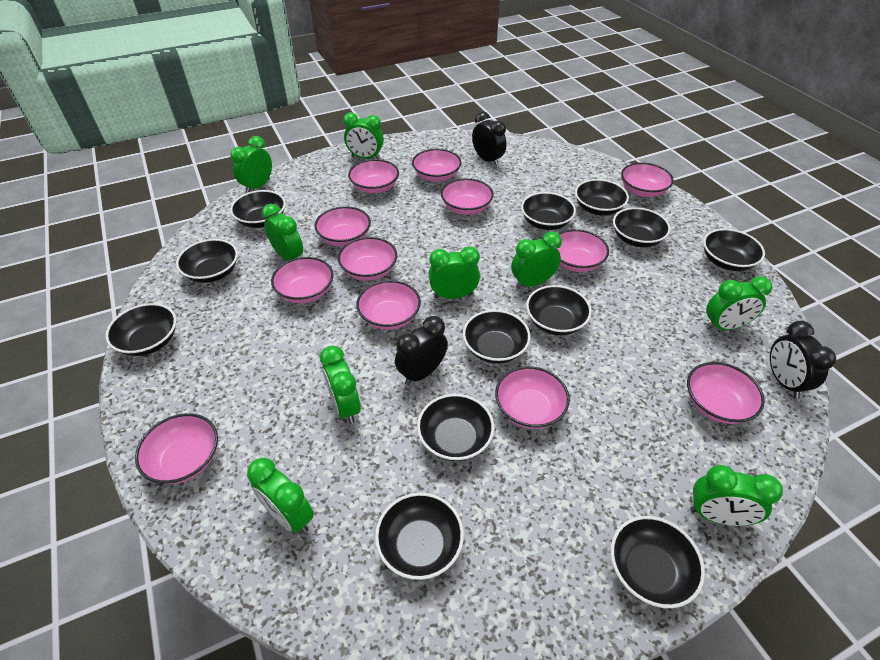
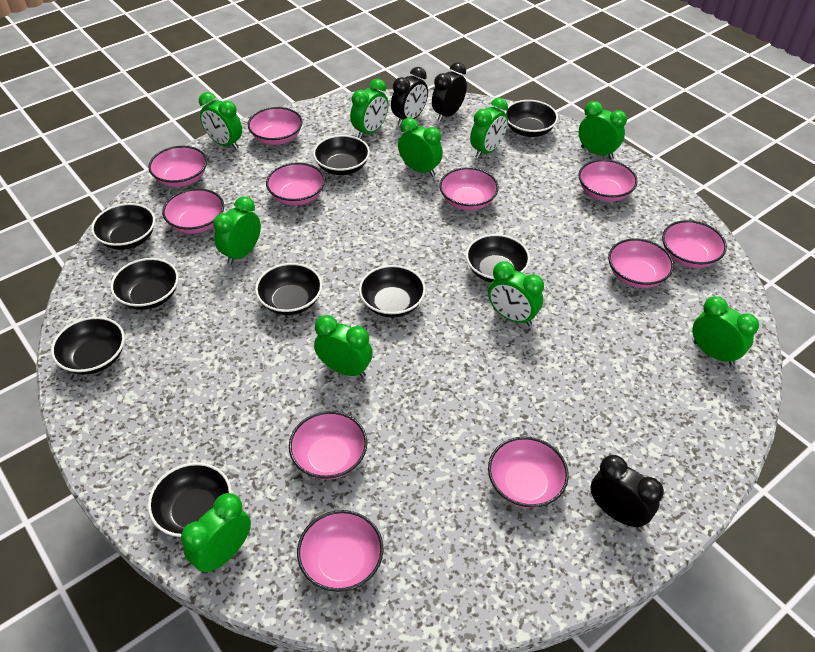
black bowl: 12 -> 9
green clock: 9 -> 10
pink bowl: 12 -> 11

